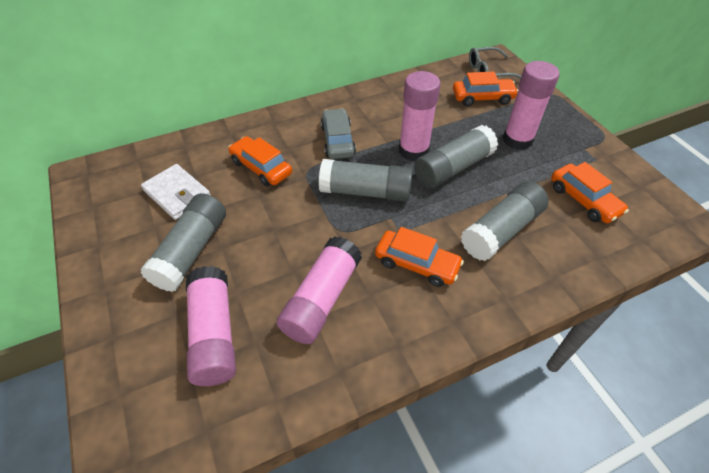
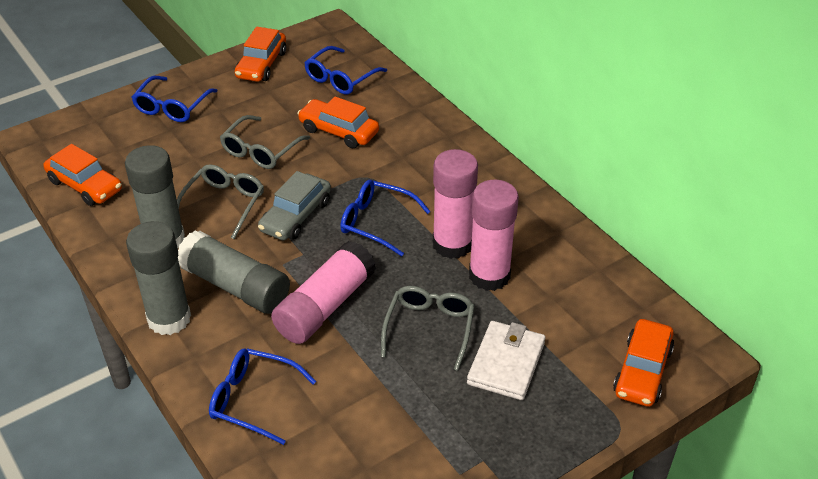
blue glasses: 0 -> 4
grey glasses: 1 -> 3
grey glue stick: 4 -> 3
pink glue stick: 4 -> 3

